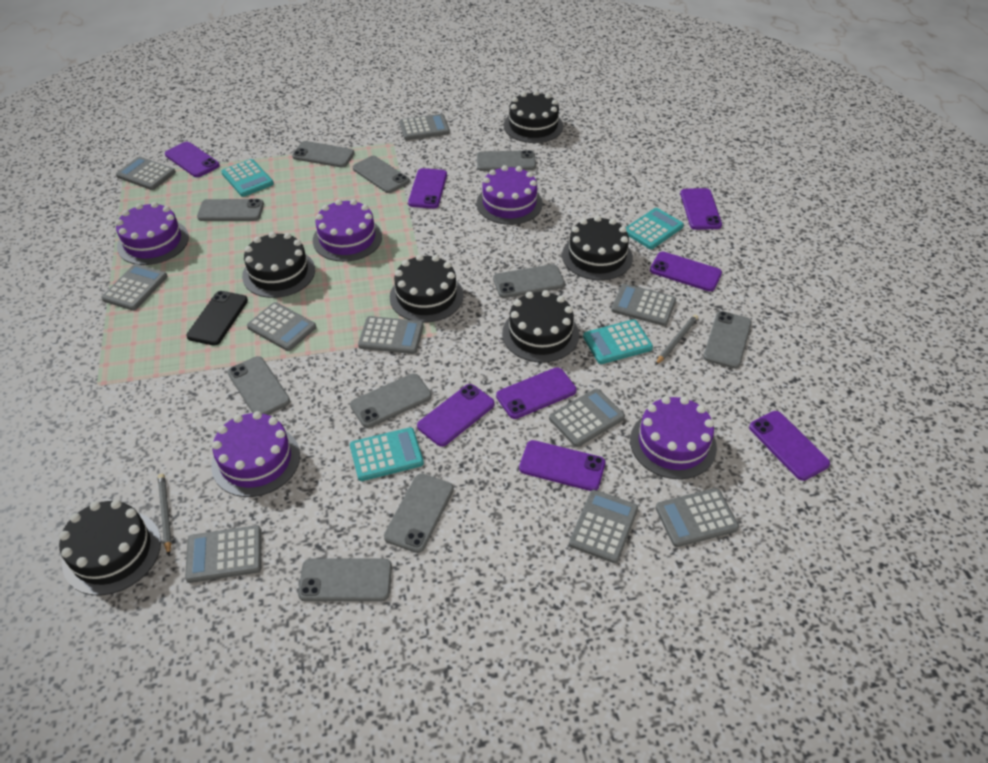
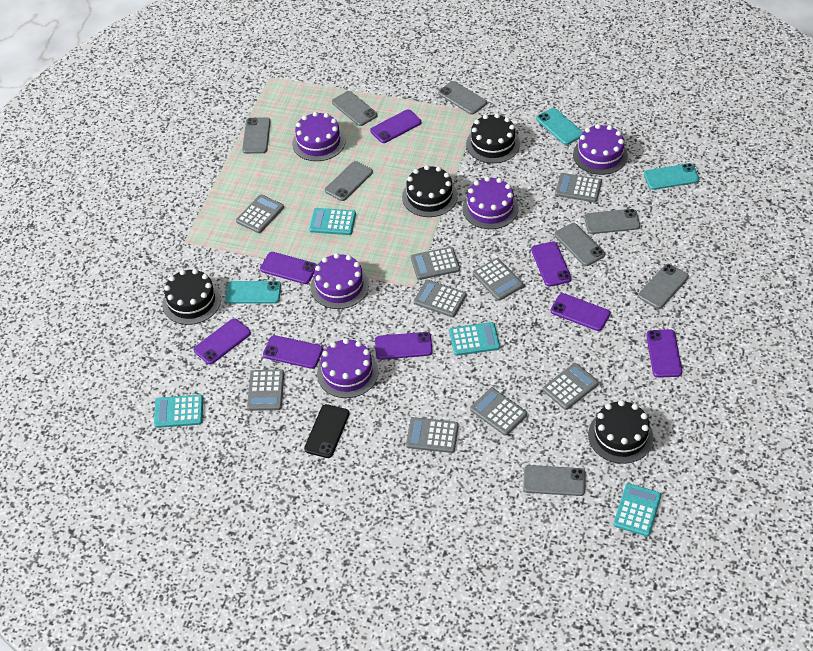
black cake: 6 -> 4
grey calculator: 10 -> 9
grey pencil: 2 -> 0
grey phone: 10 -> 8
turquoise phone: 0 -> 3

